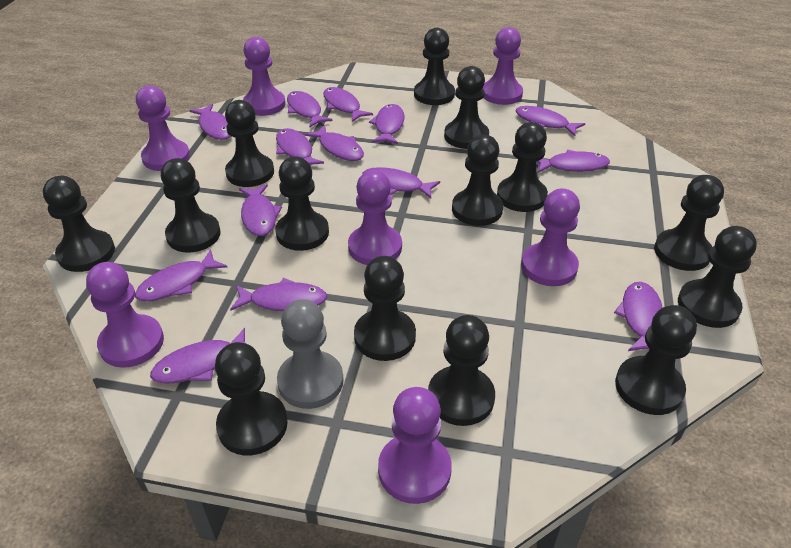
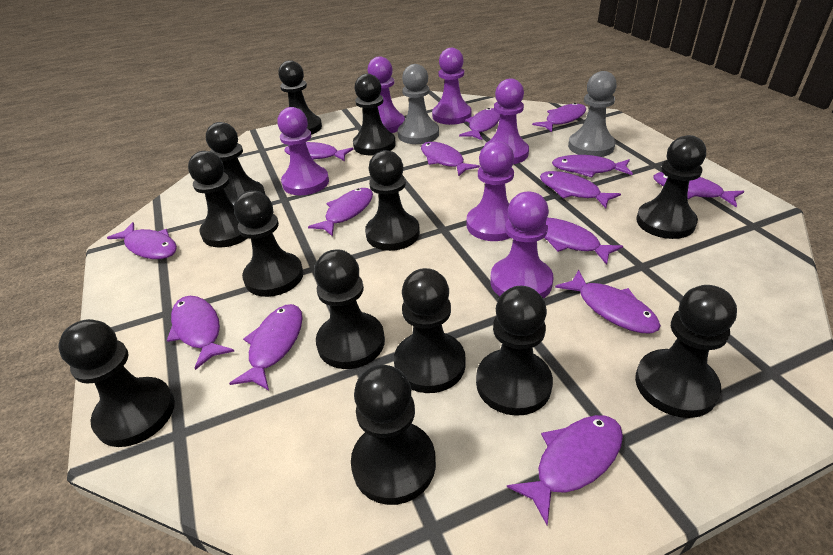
black pawn: 14 -> 13
grey pawn: 1 -> 2
purple pawn: 7 -> 6

